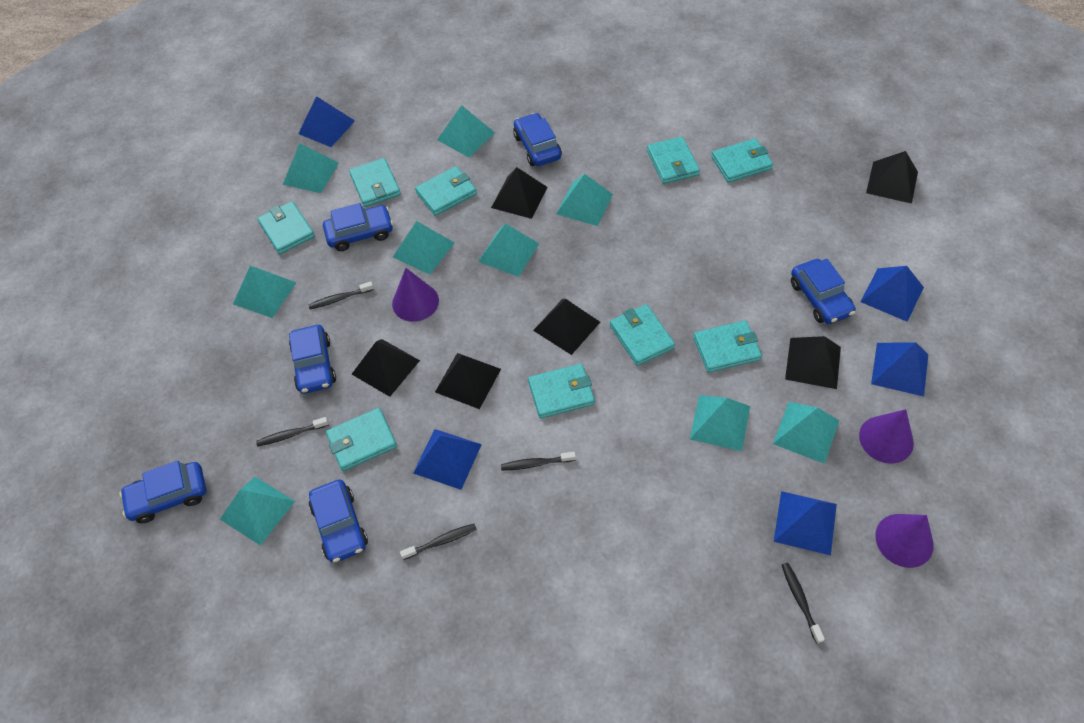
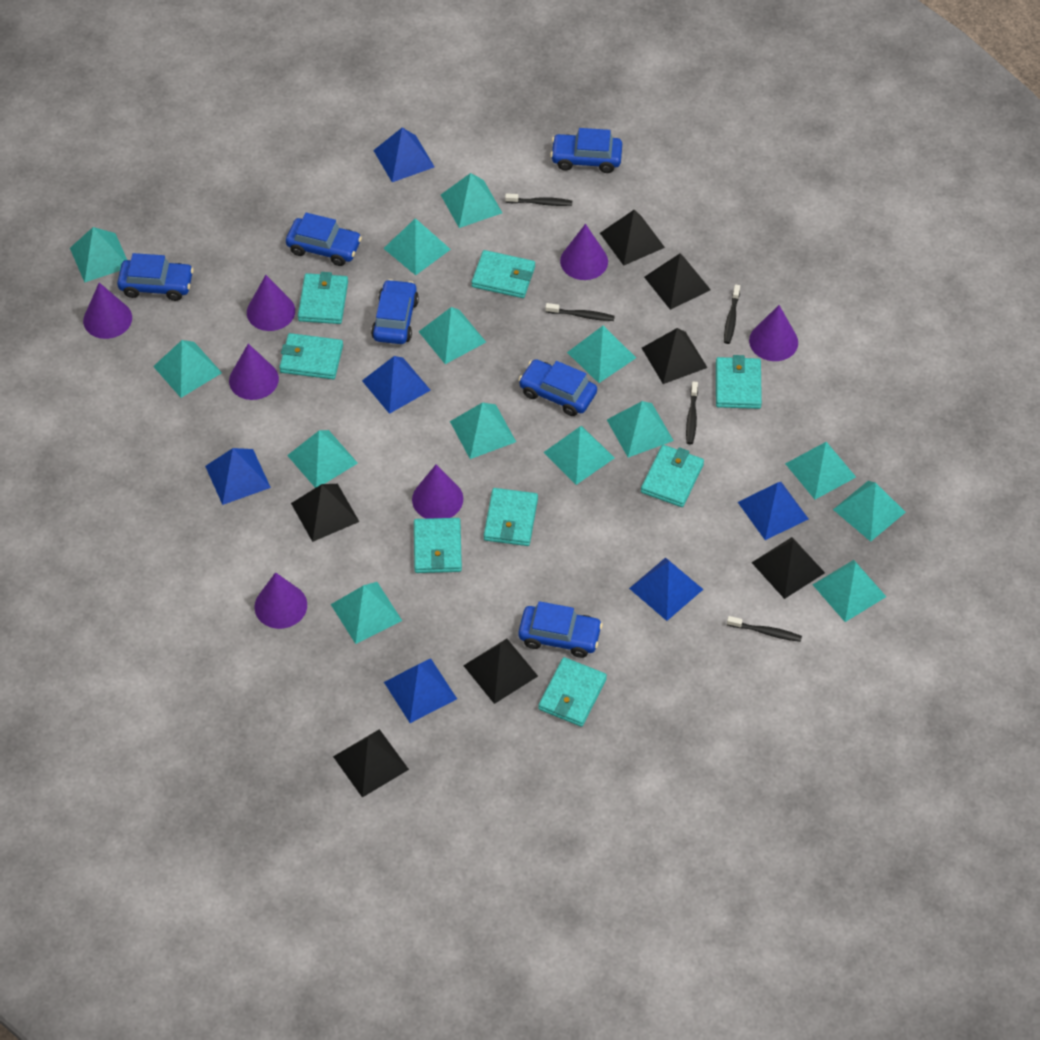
black pyramid: 6 -> 7
blue pyramid: 5 -> 6
purple cone: 3 -> 7
turquoise pyramid: 9 -> 14
turquoise wallet: 9 -> 8

